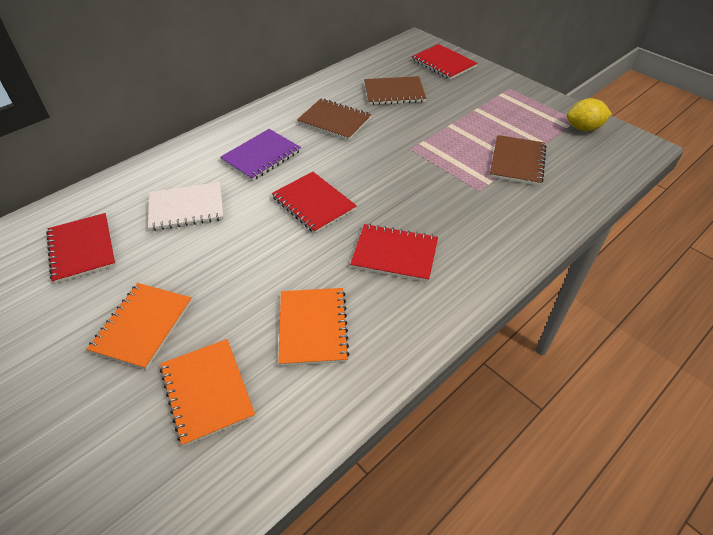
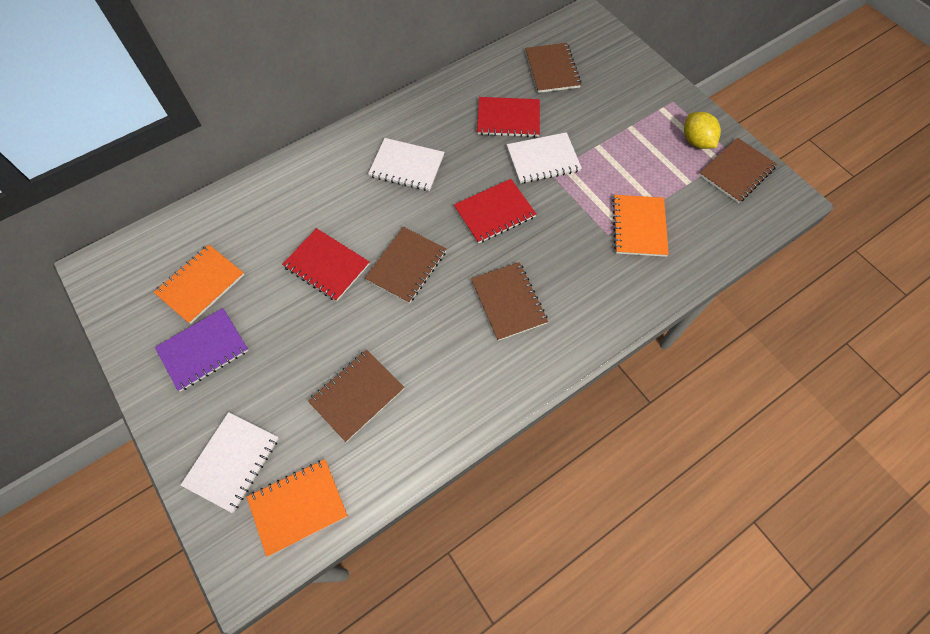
brown notebook: 3 -> 5
red notebook: 4 -> 3
white notebook: 1 -> 3

